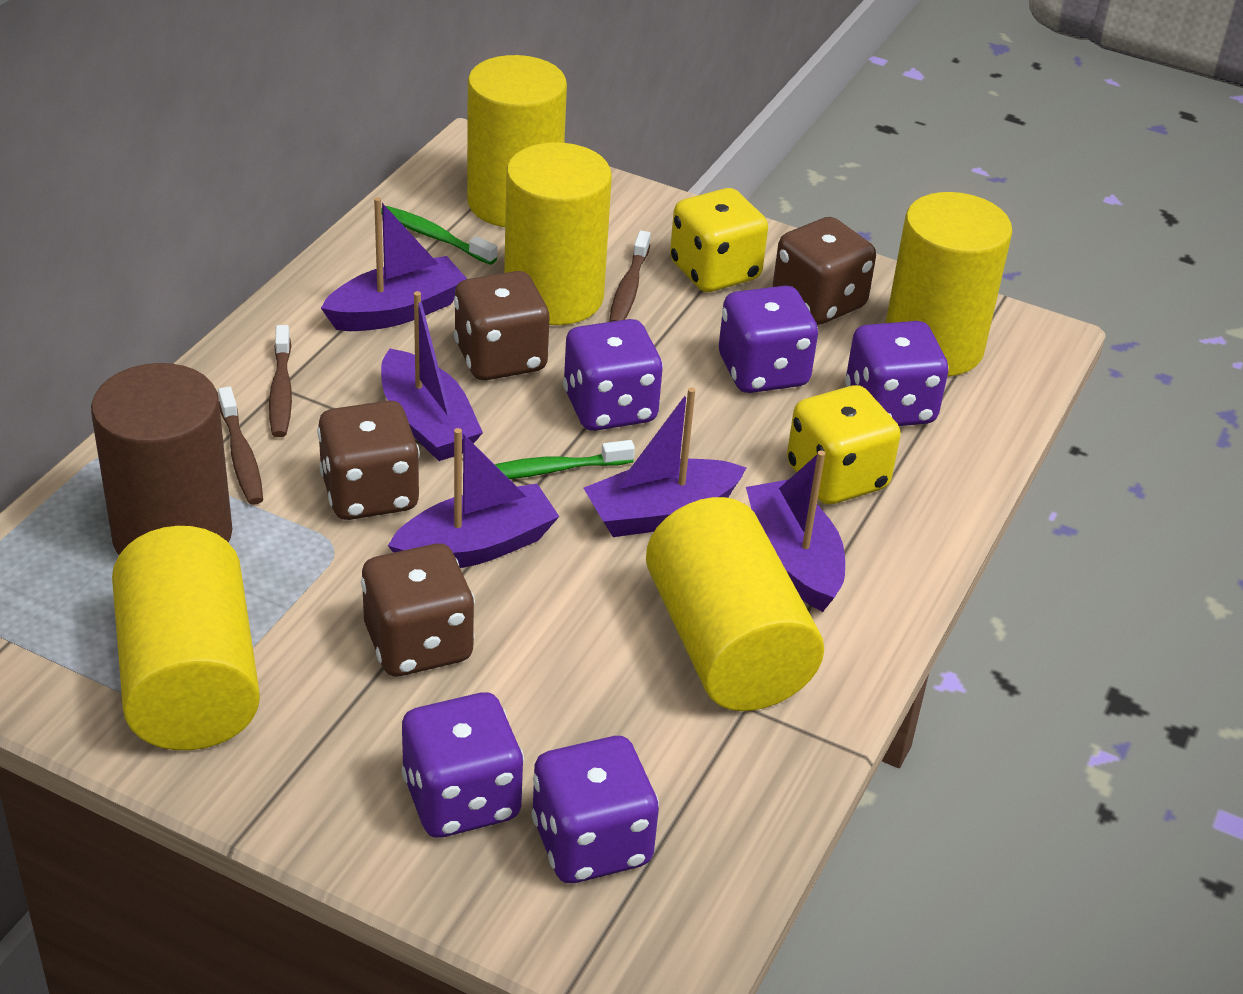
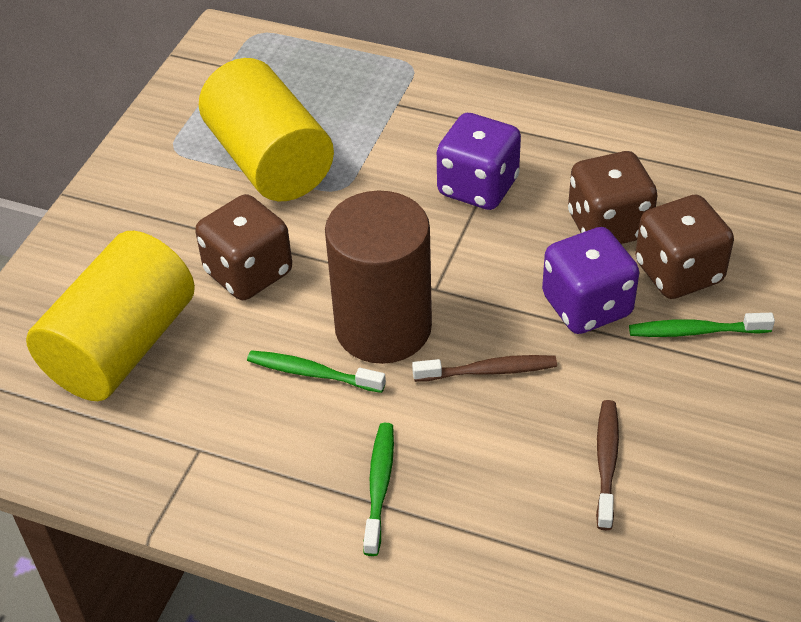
brown dice: 4 -> 3
brown toothbrush: 3 -> 2
green toothbrush: 2 -> 3
purple boat: 5 -> 0
purple dice: 5 -> 2
yellow cylinder: 5 -> 2
yellow dice: 2 -> 0

